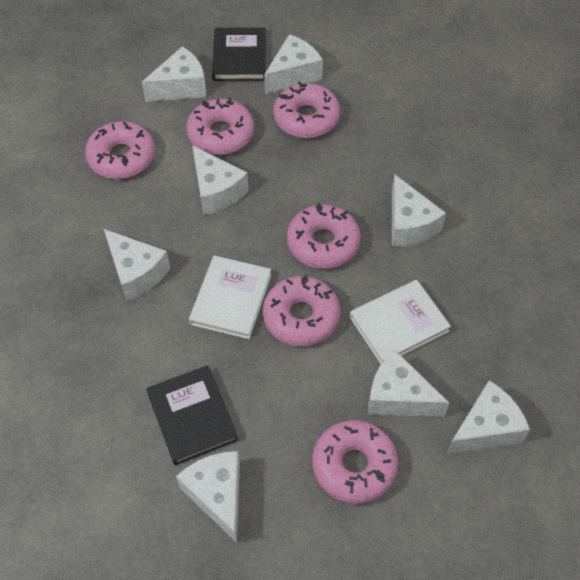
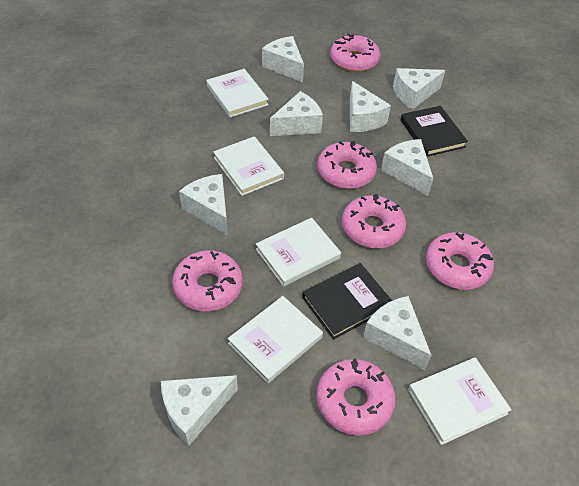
white book: 2 -> 5

